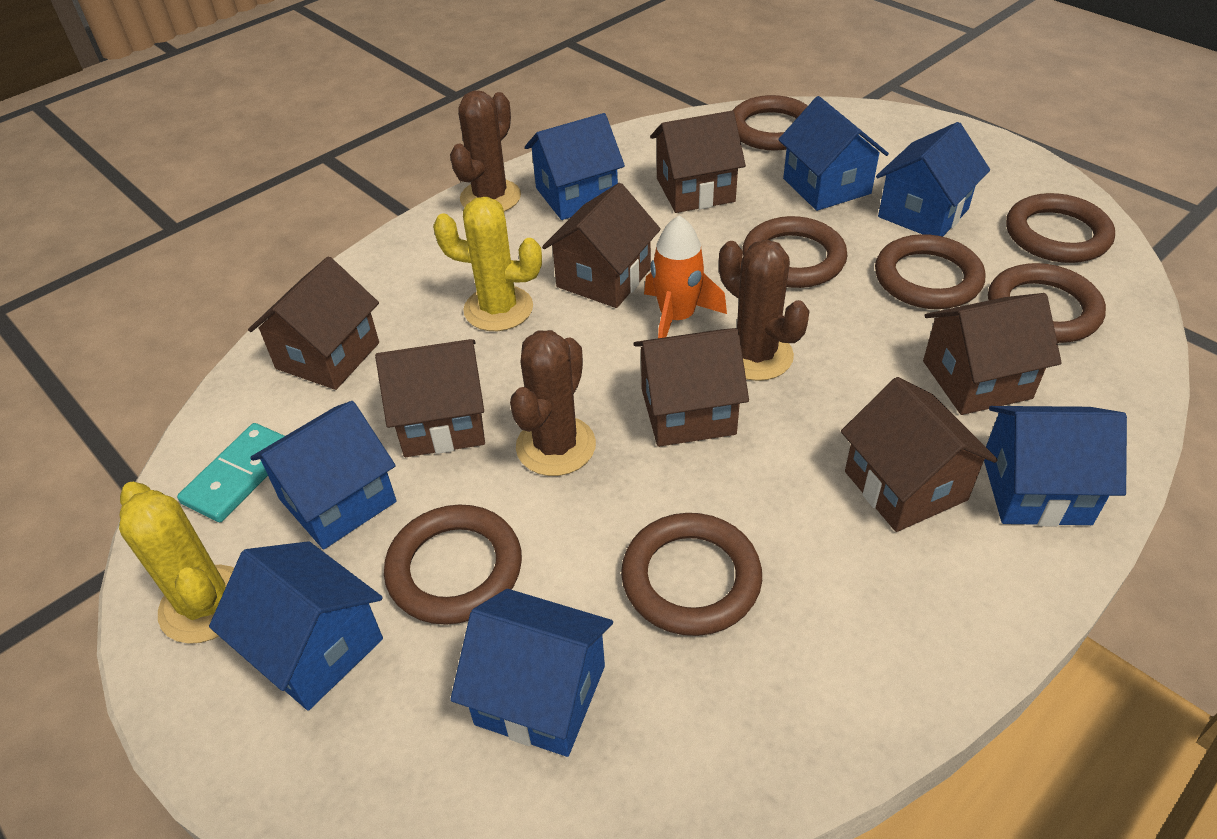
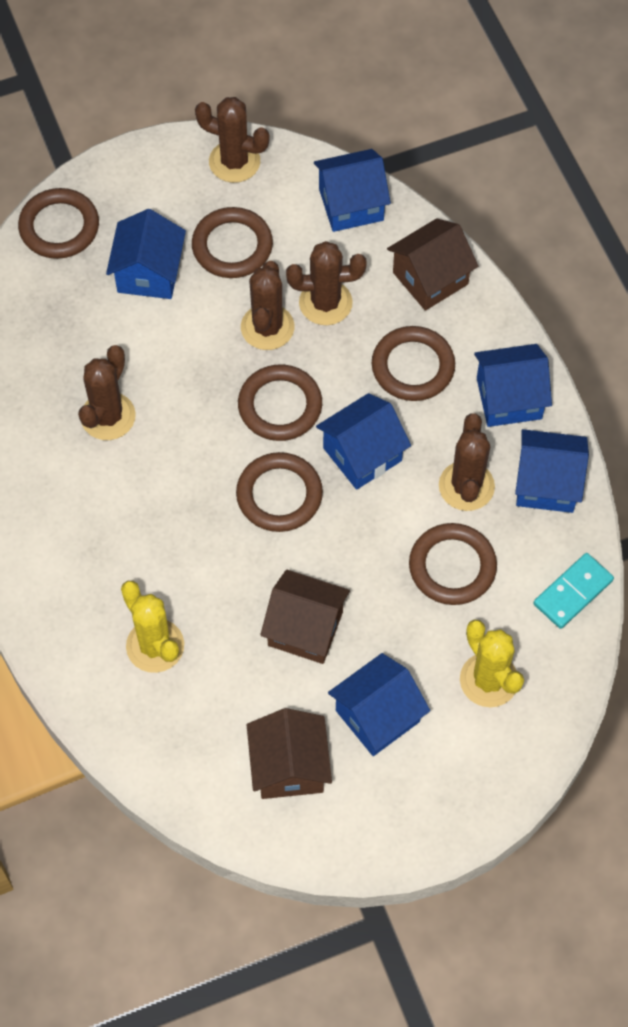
blue house: 7 -> 6
brown cactus: 3 -> 5
brown house: 7 -> 3
brown ring: 7 -> 6
orange rocket: 1 -> 0

